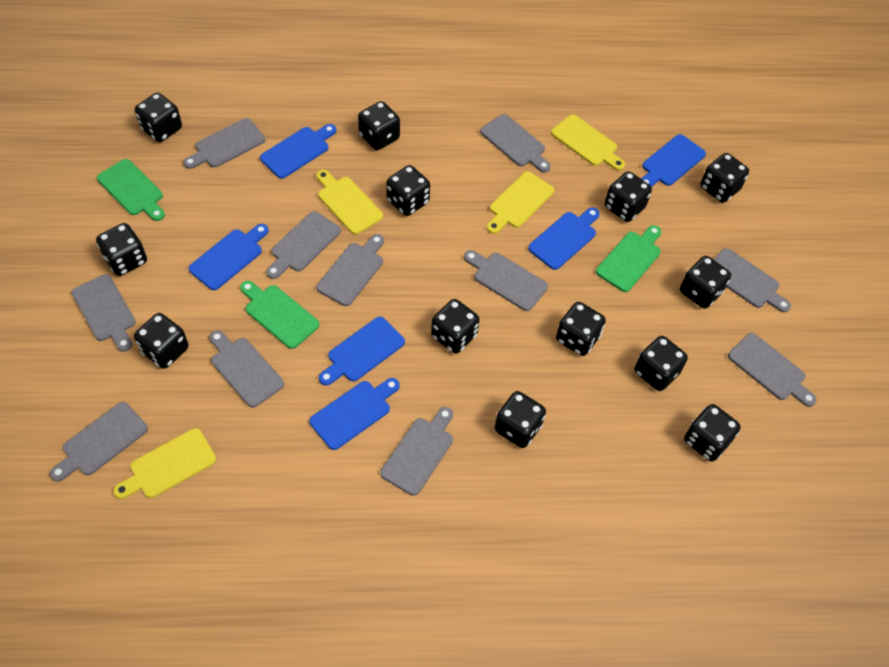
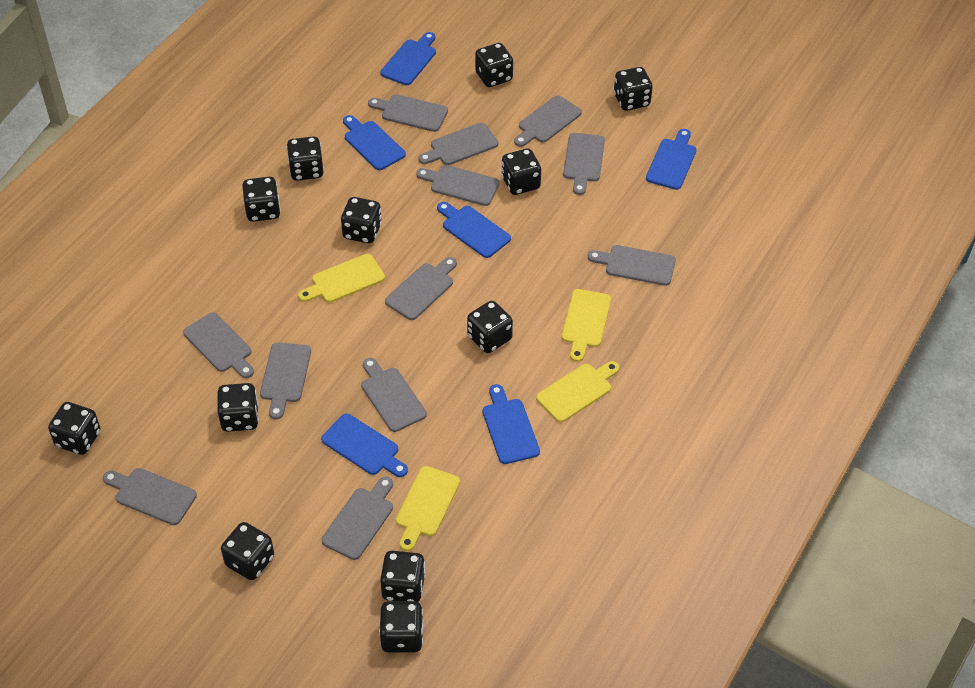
black dice: 13 -> 12
green cutting board: 3 -> 0
grey cutting board: 11 -> 12

